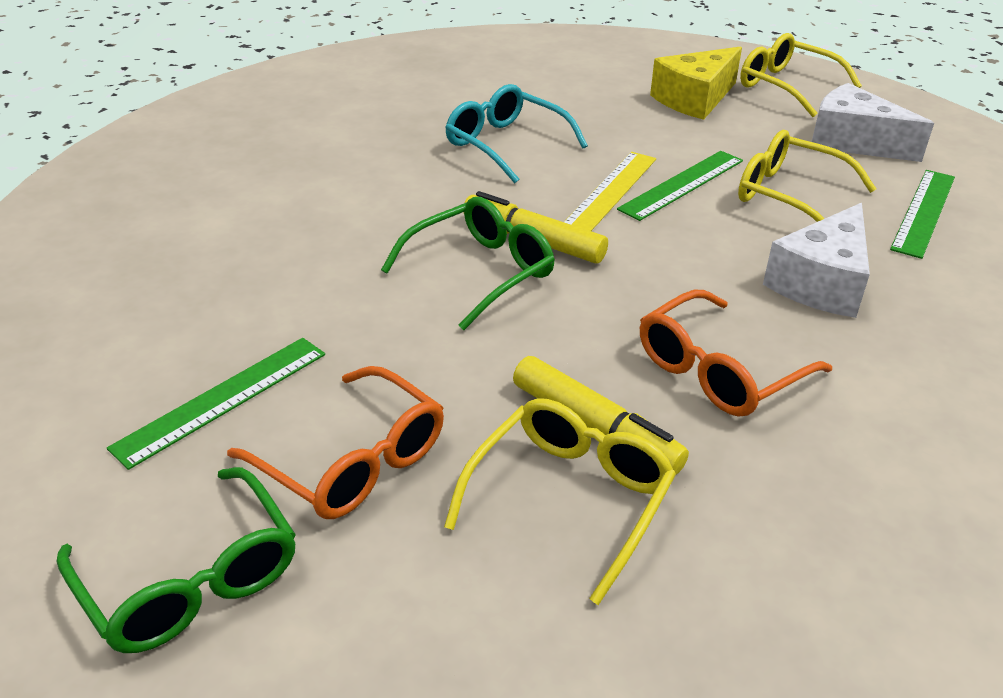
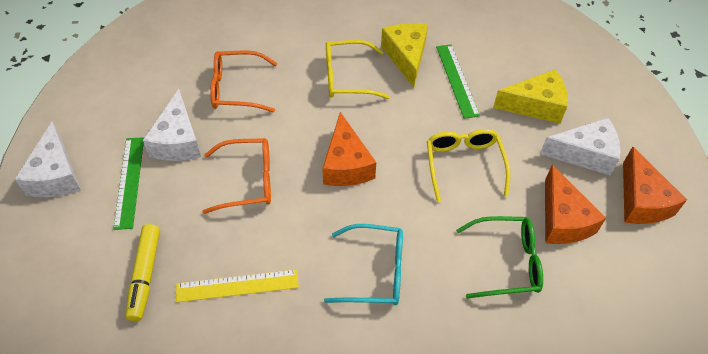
green glasses: 2 -> 1
green ruler: 3 -> 2
orange cheese: 0 -> 3
white cheese: 2 -> 3
yellow cheese: 1 -> 2
yellow glasses: 3 -> 2
yellow marker: 2 -> 1

